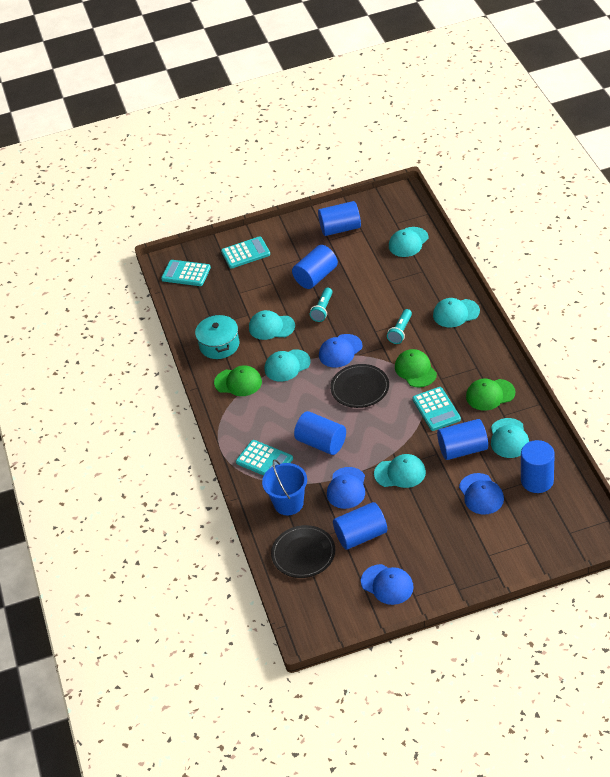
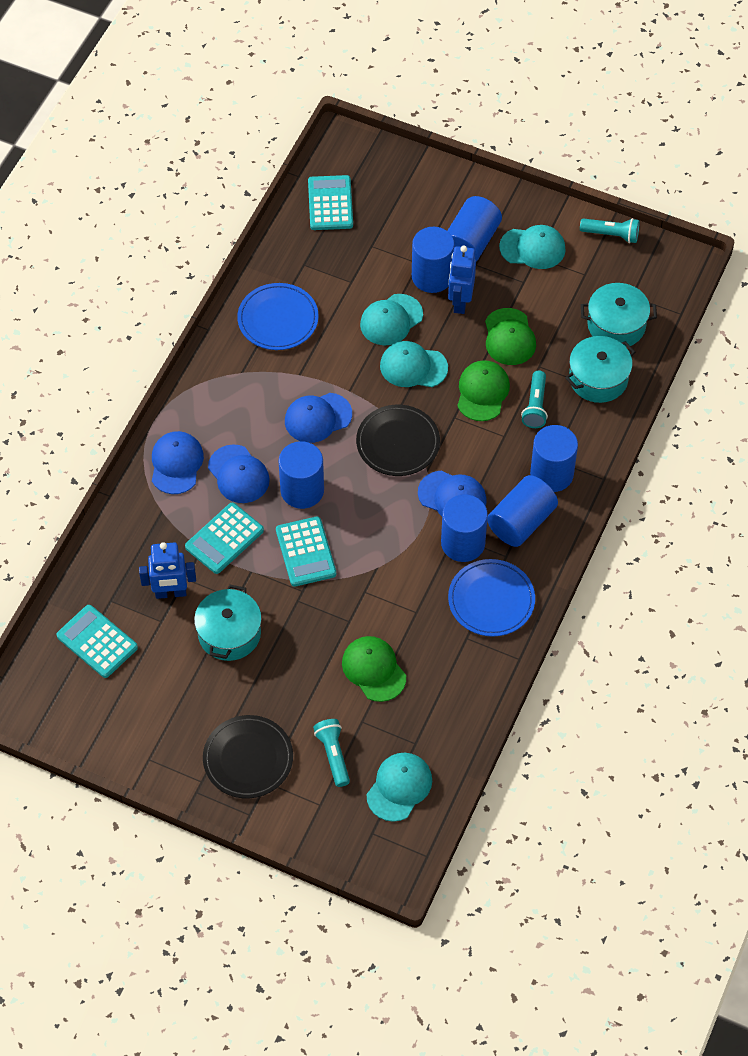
blue bucket: 1 -> 0
blue plate: 0 -> 2
blue robot: 0 -> 2
turquoise cap: 6 -> 4
turquoise flashlight: 2 -> 3
turquoise pot: 1 -> 3

